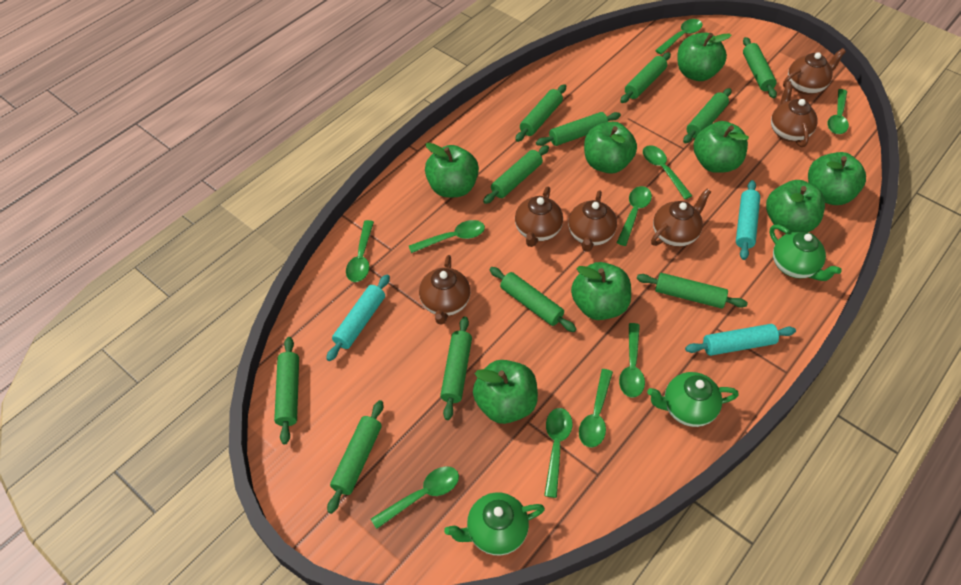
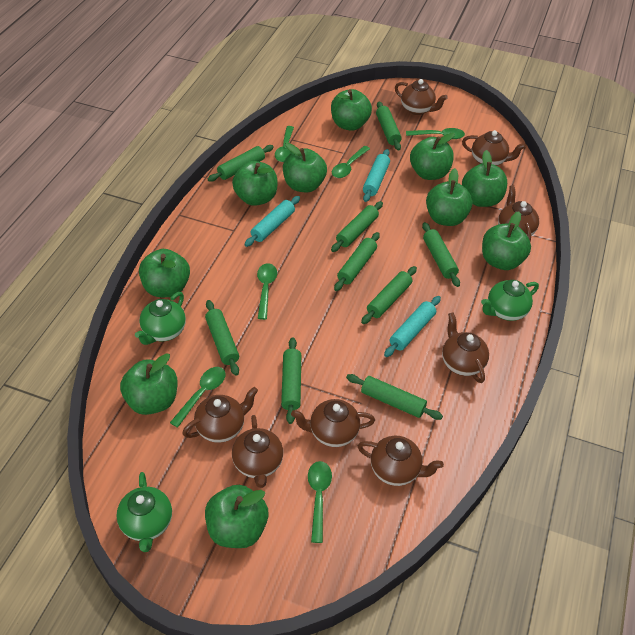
brown teapot: 6 -> 8
green apple: 8 -> 10
green rolling pin: 11 -> 9
green spoon: 10 -> 6

